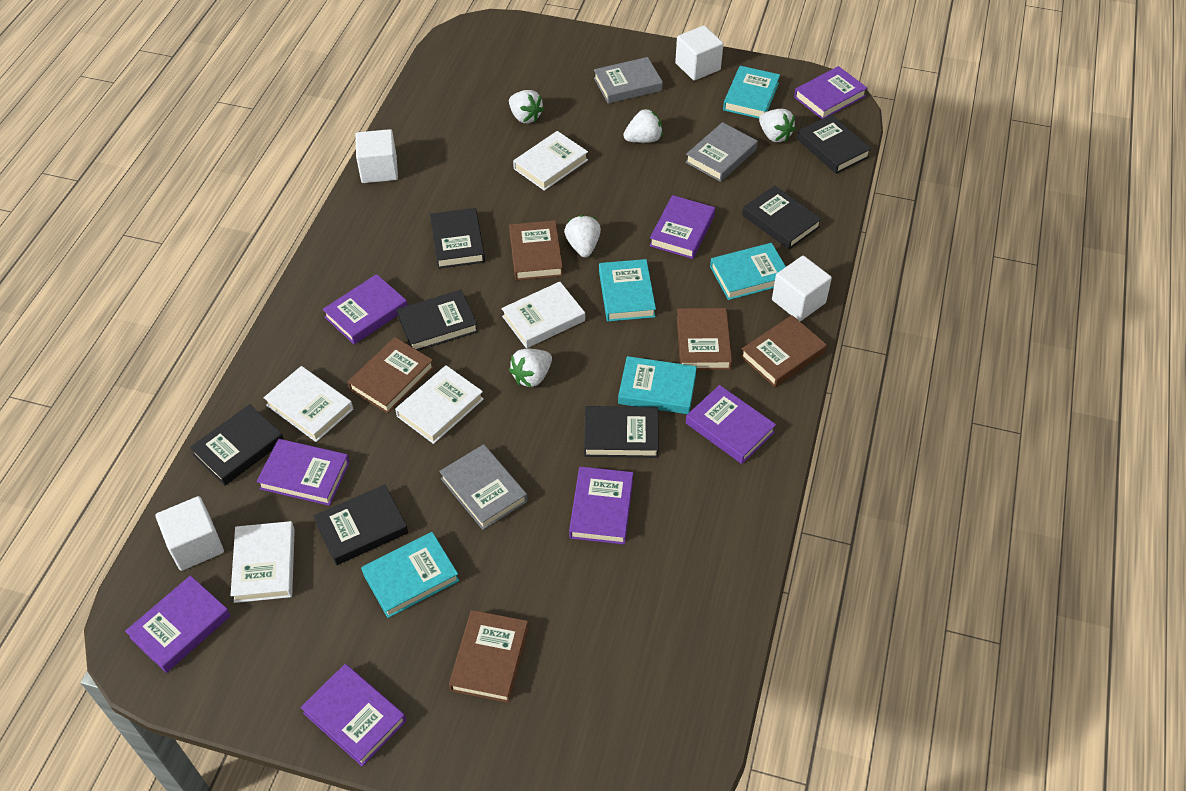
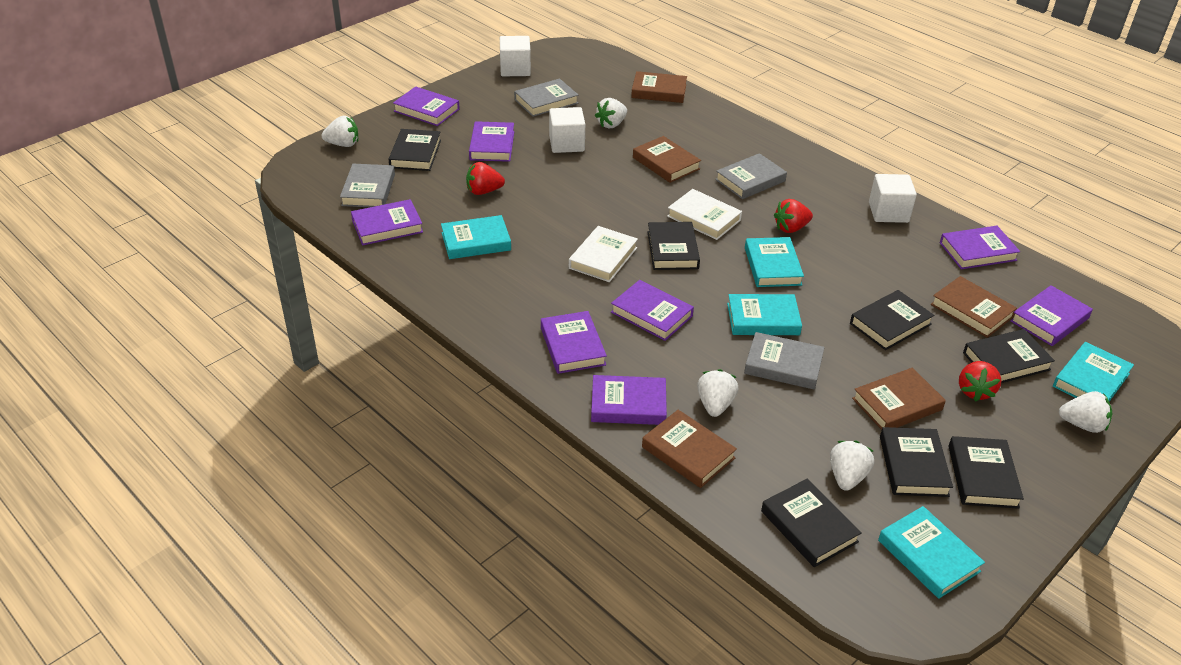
grey book: 3 -> 4
red strawberry: 0 -> 3
white book: 5 -> 2
white cube: 4 -> 3

